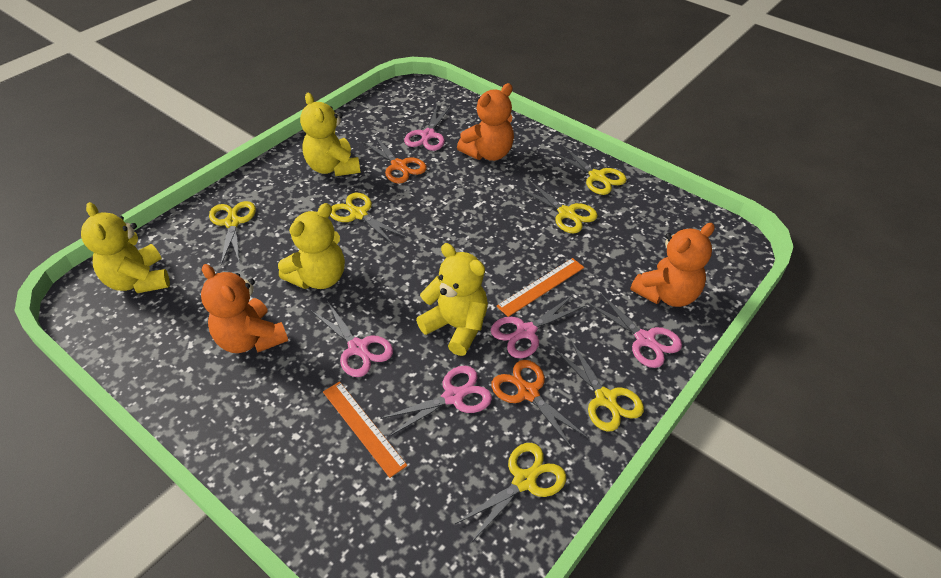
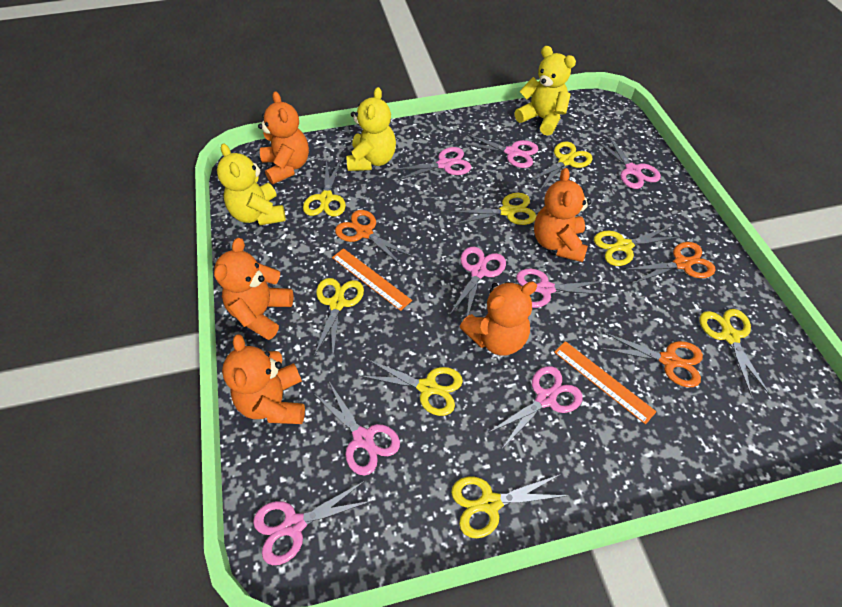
orange scissors: 2 -> 3
orange teddy bear: 3 -> 5
pink scissors: 5 -> 8
yellow scissors: 6 -> 8
yellow teddy bear: 4 -> 3

